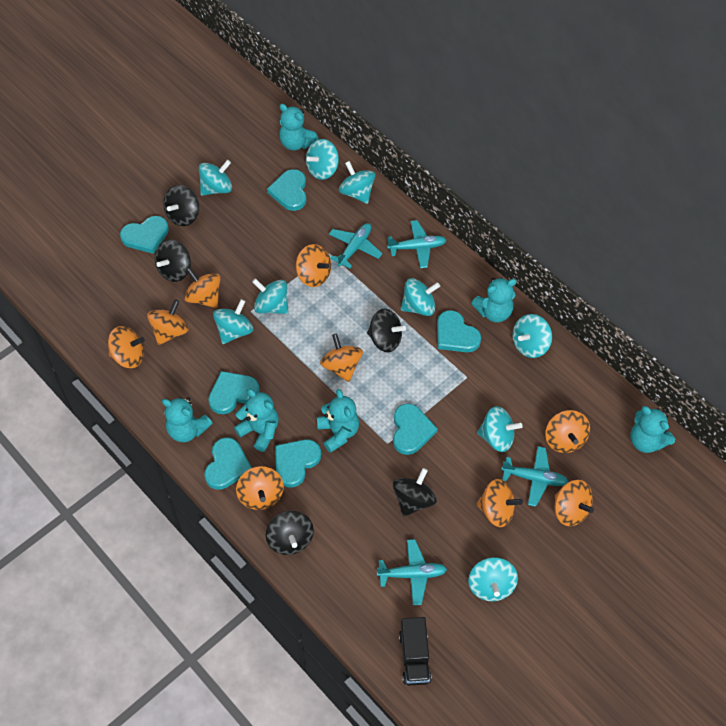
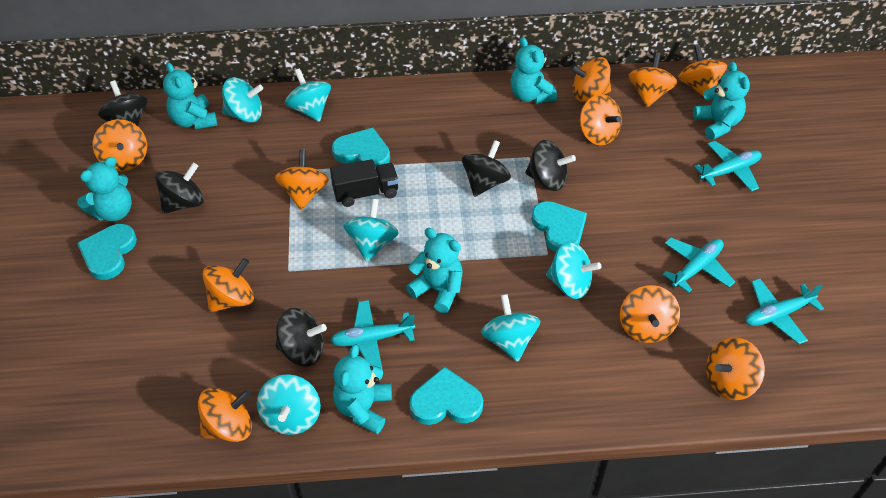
orange spinning top: 9 -> 10
turquoise heart: 7 -> 4
turquoise spinning top: 9 -> 6

